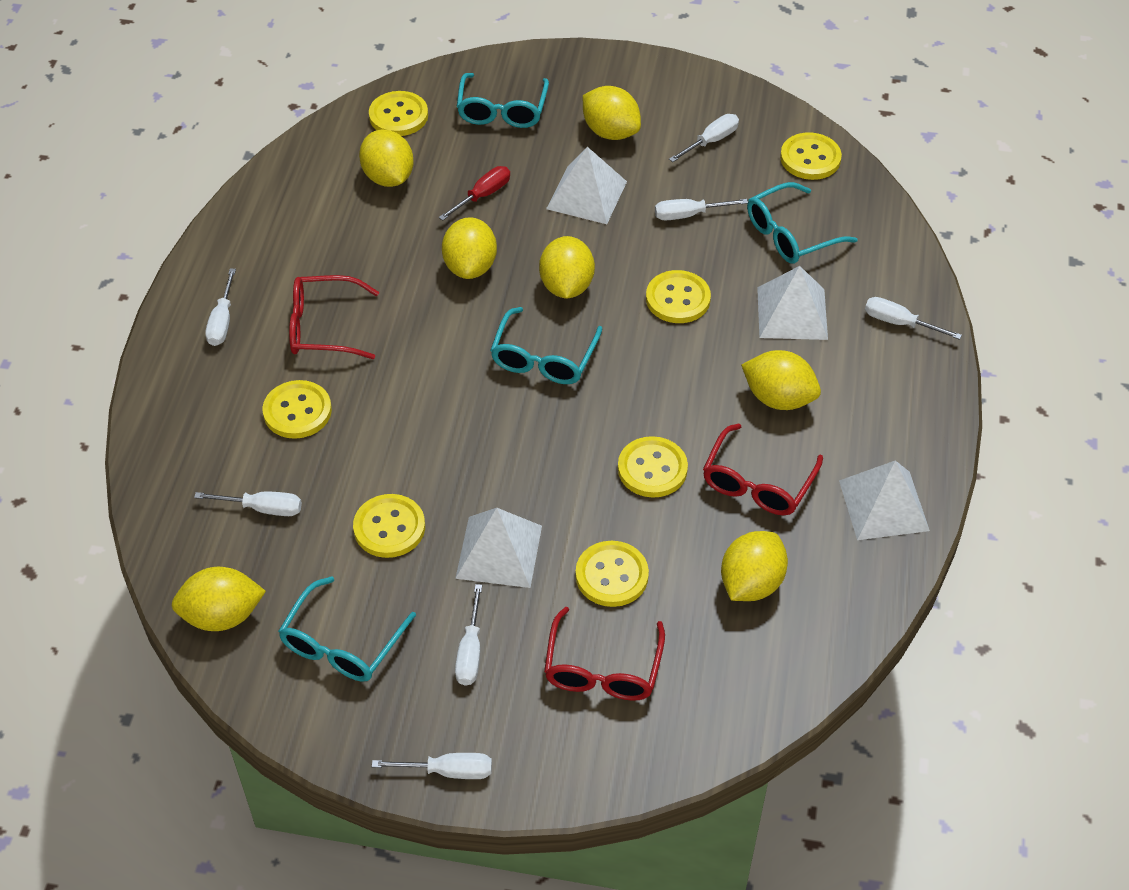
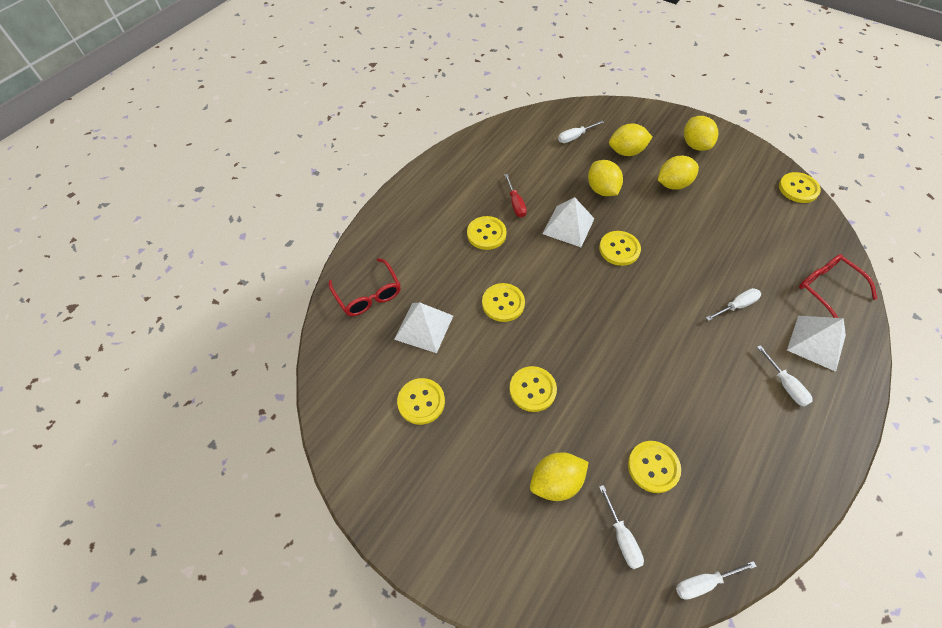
red glasses: 3 -> 2
turquoise glasses: 4 -> 0
white pyramid: 4 -> 3
white screwdriver: 7 -> 5
yellow lemon: 7 -> 5

